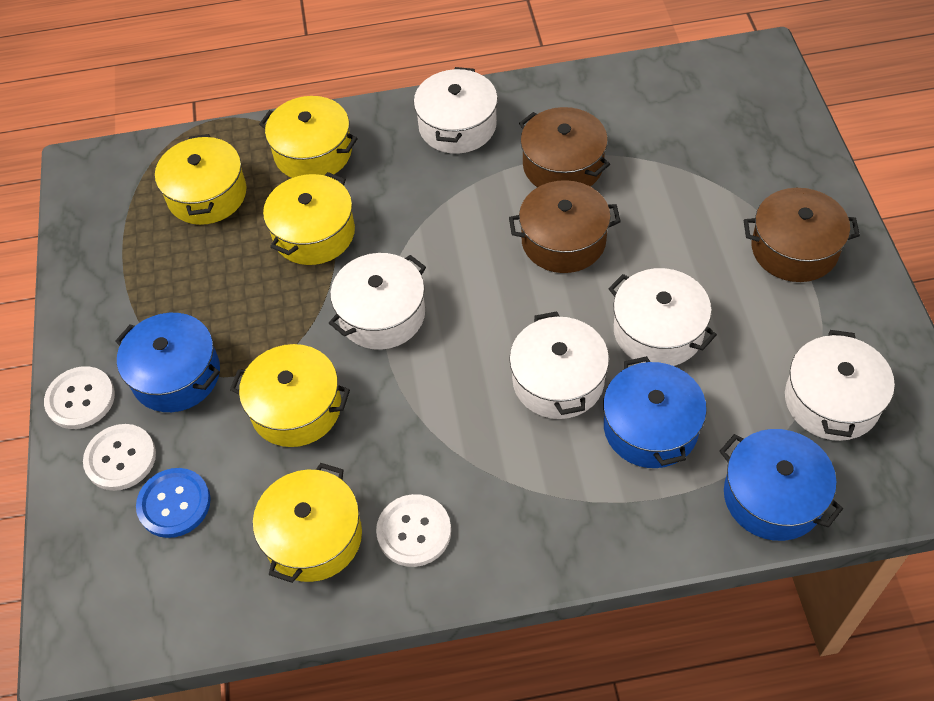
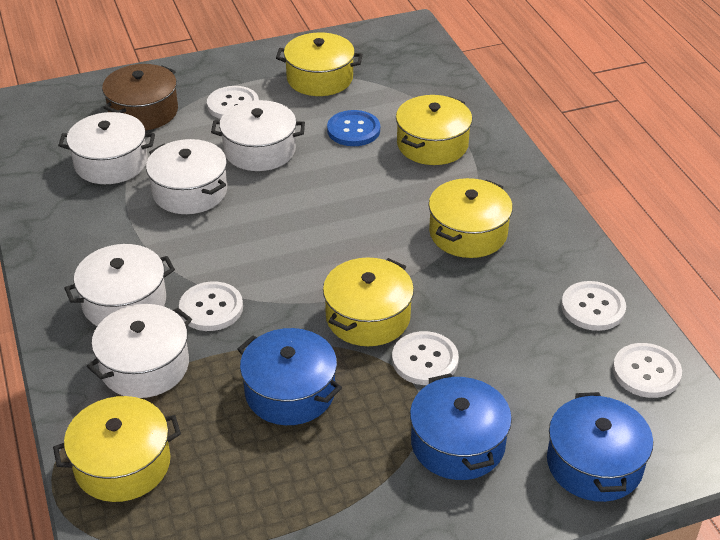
brown pot: 3 -> 1
white button: 3 -> 5

